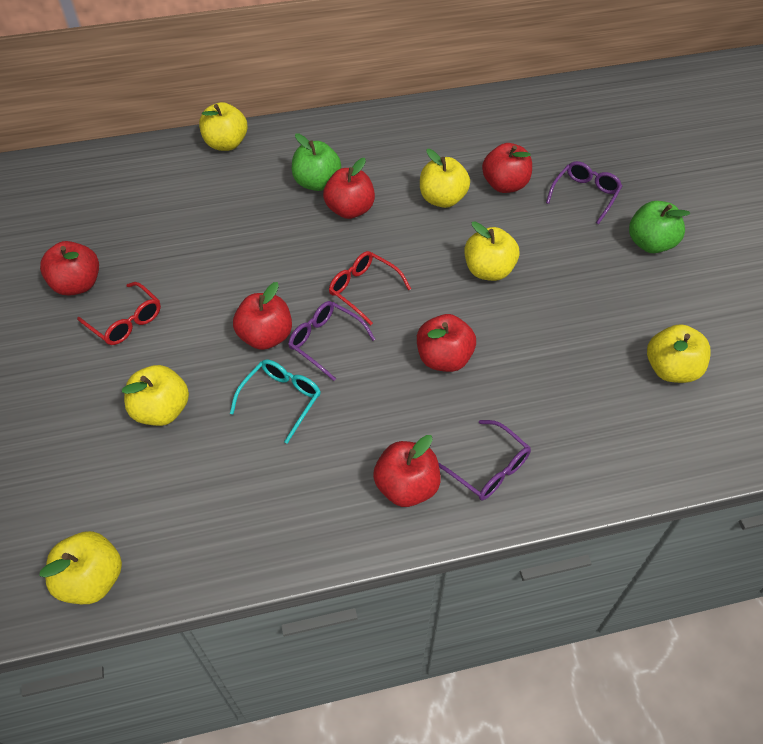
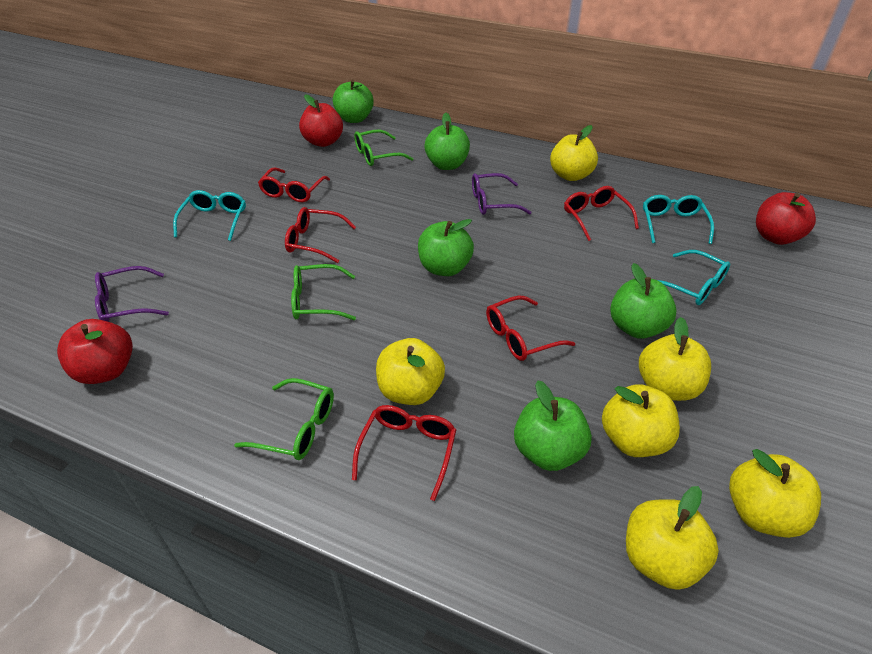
green apple: 2 -> 5
green glasses: 0 -> 3
purple glasses: 3 -> 2
red apple: 6 -> 3
red glasses: 2 -> 5
turquoise glasses: 1 -> 3

